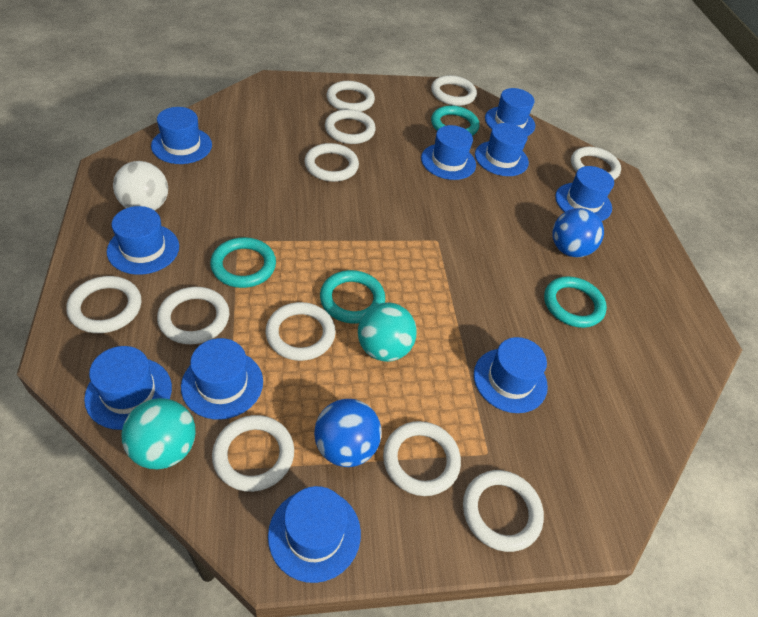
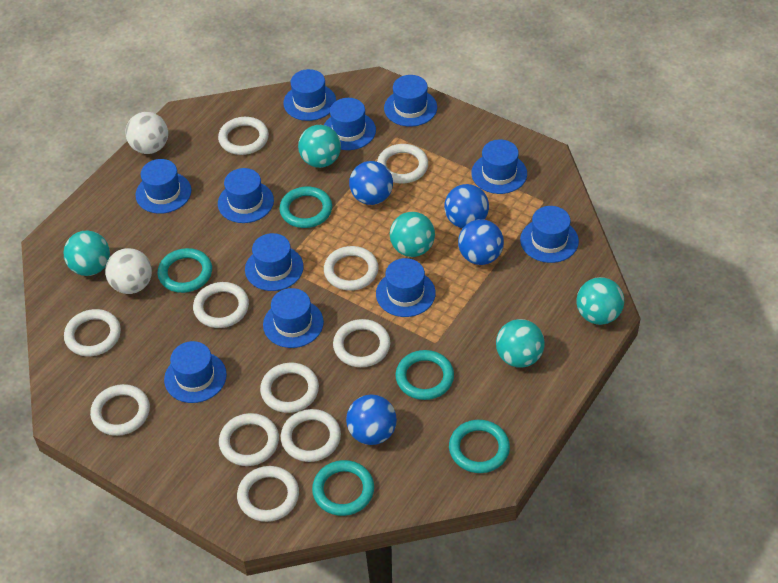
blue ball: 2 -> 4
blue hat: 10 -> 11
turquoise ball: 2 -> 5
turquoise ring: 4 -> 5
white ball: 1 -> 2

